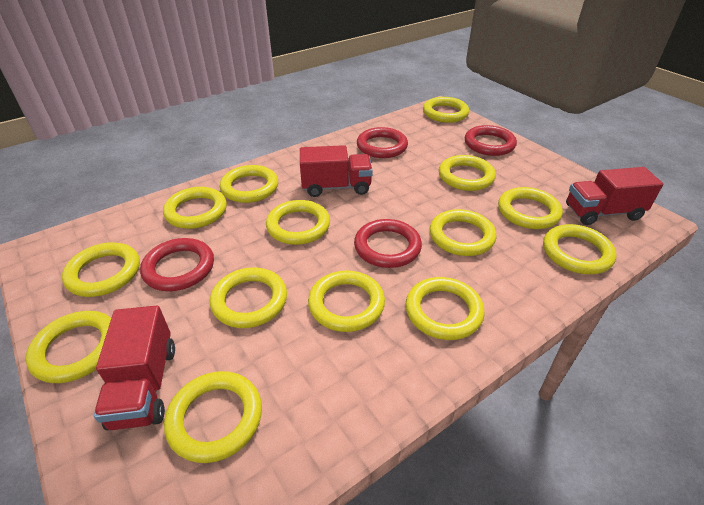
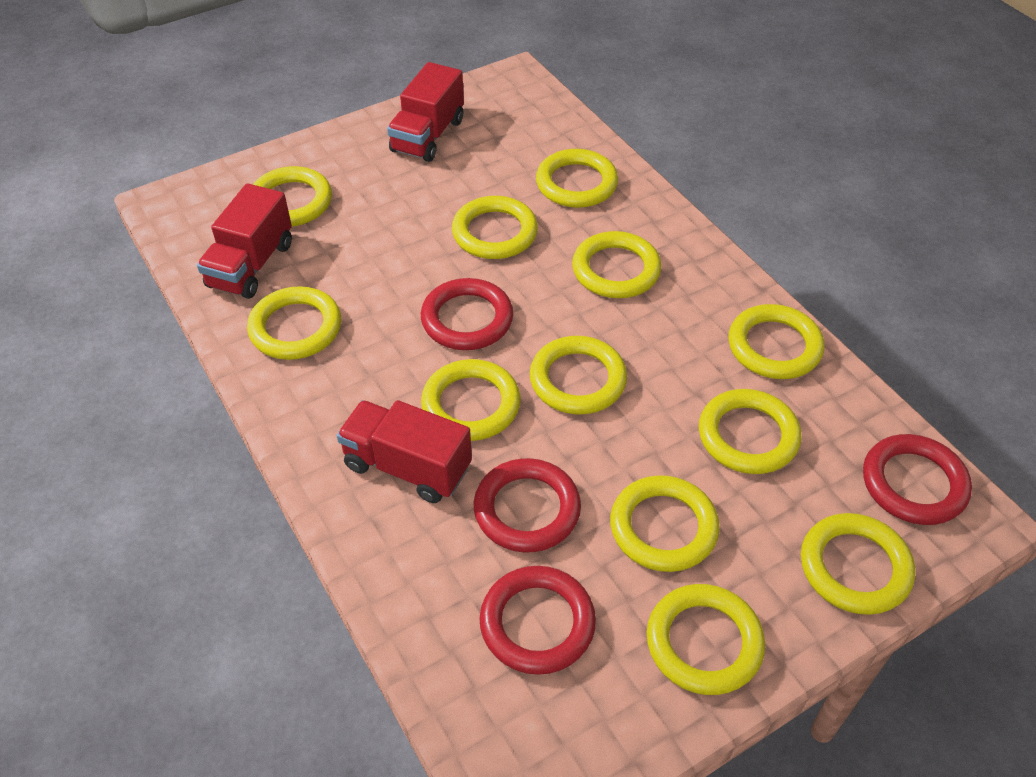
yellow ring: 14 -> 12

